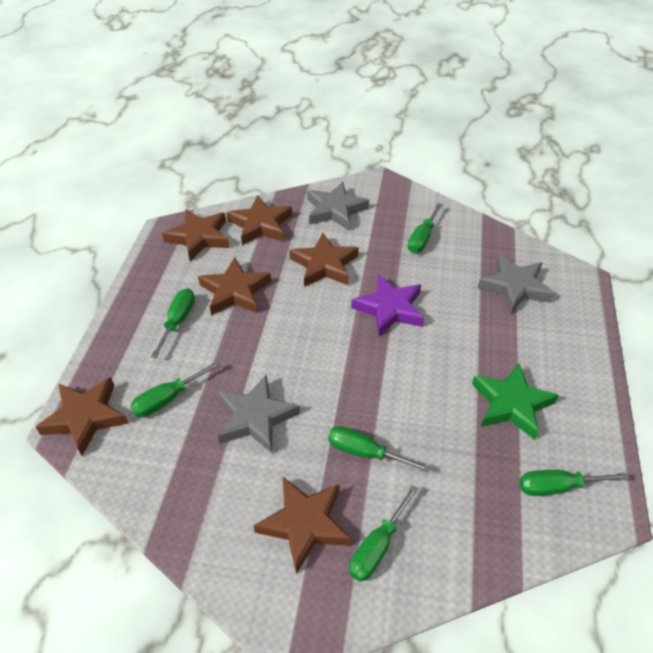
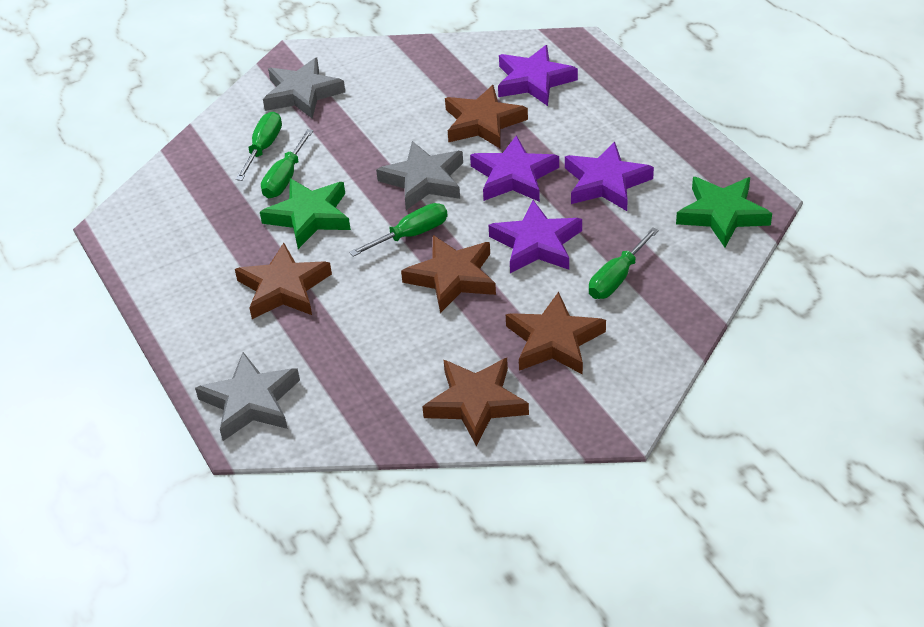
brown star: 6 -> 5
green screwdriver: 6 -> 4
green star: 1 -> 2
purple star: 1 -> 4

